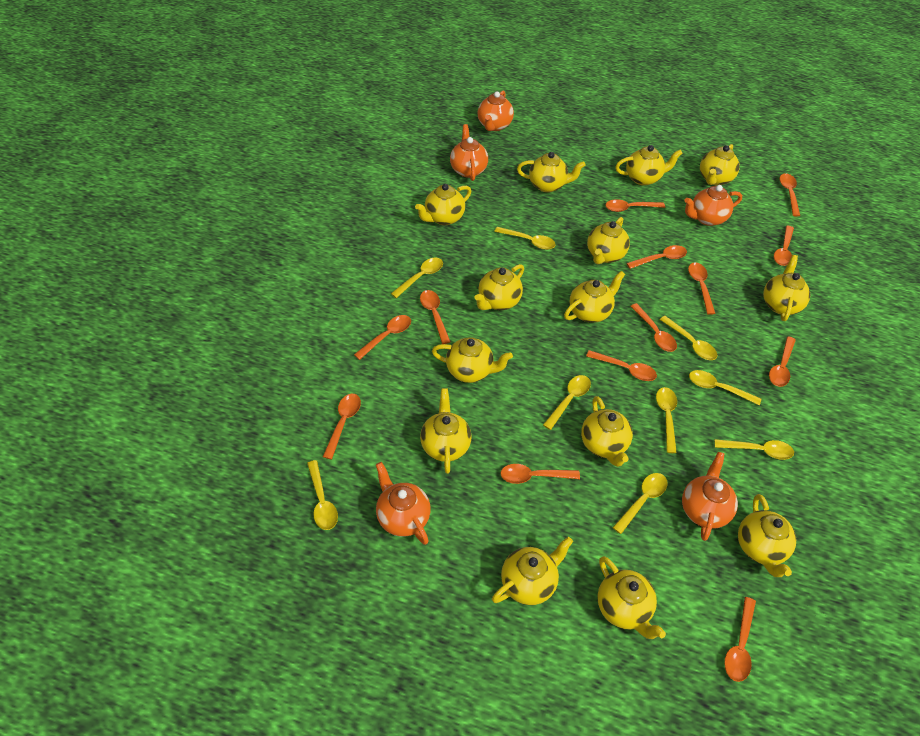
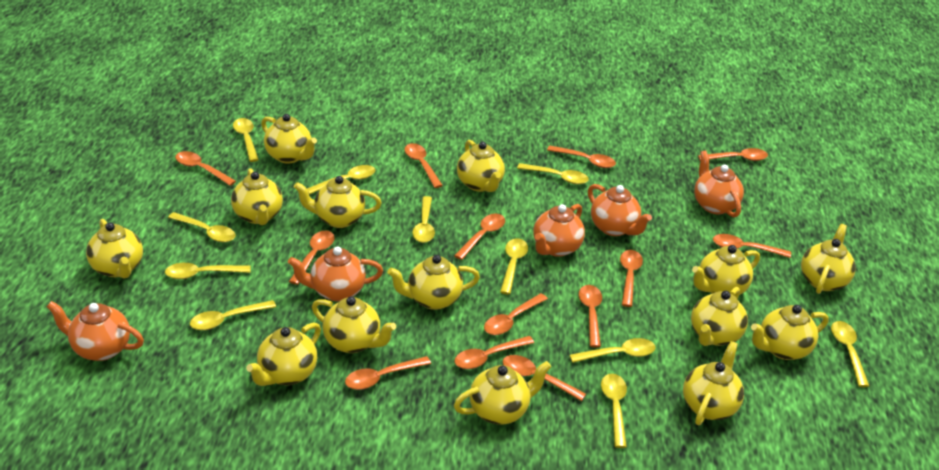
yellow spoon: 9 -> 11

